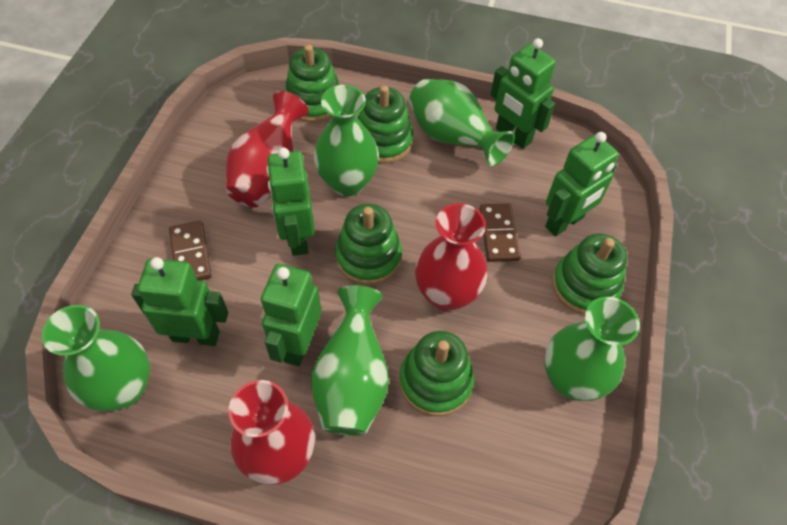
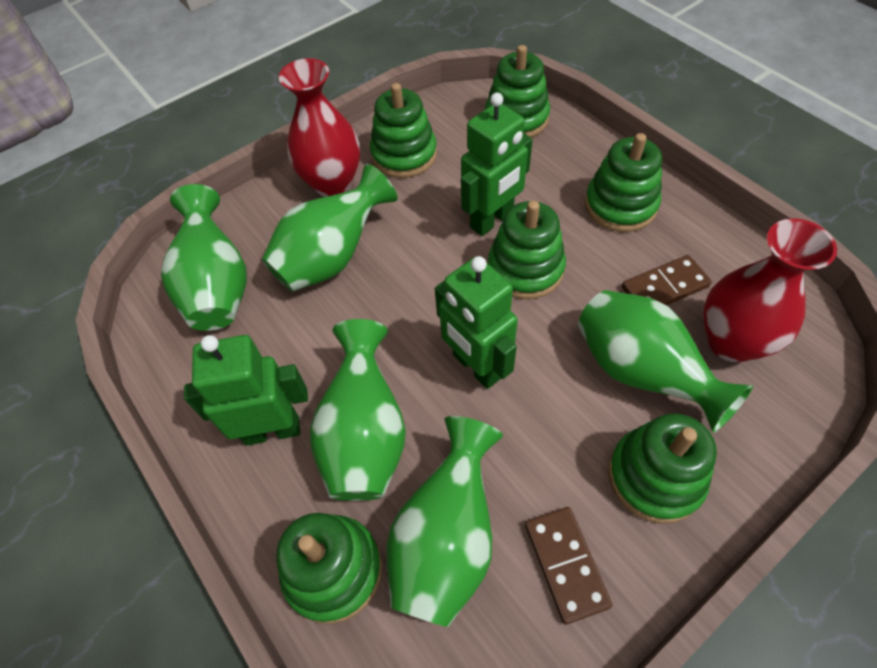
green robot: 5 -> 3
green stacking toy: 5 -> 6
red vase: 3 -> 2

